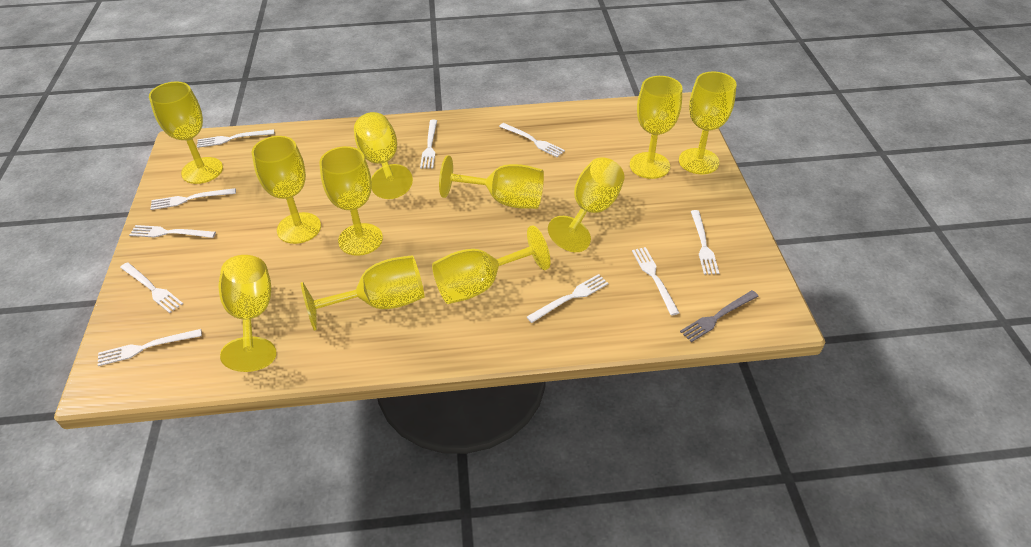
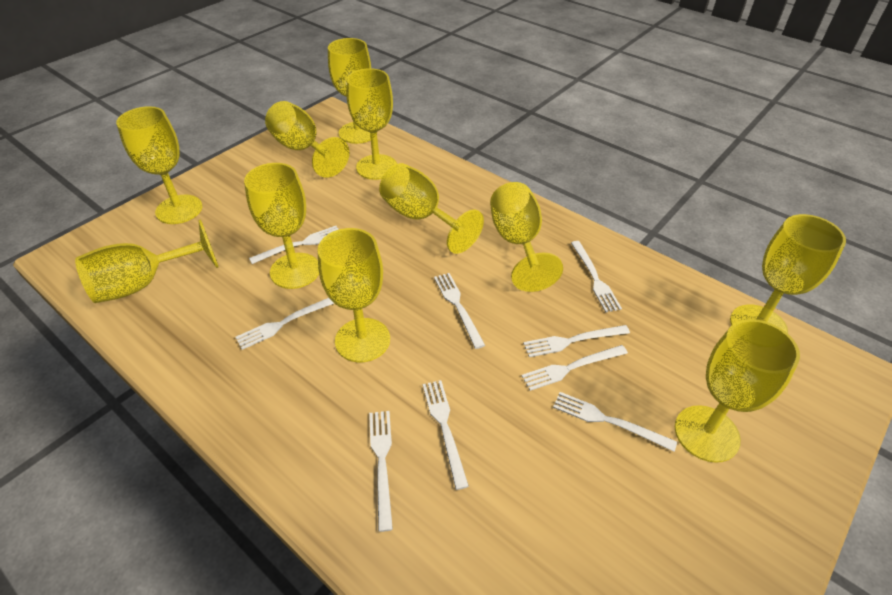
grey fork: 1 -> 0
white fork: 10 -> 9

